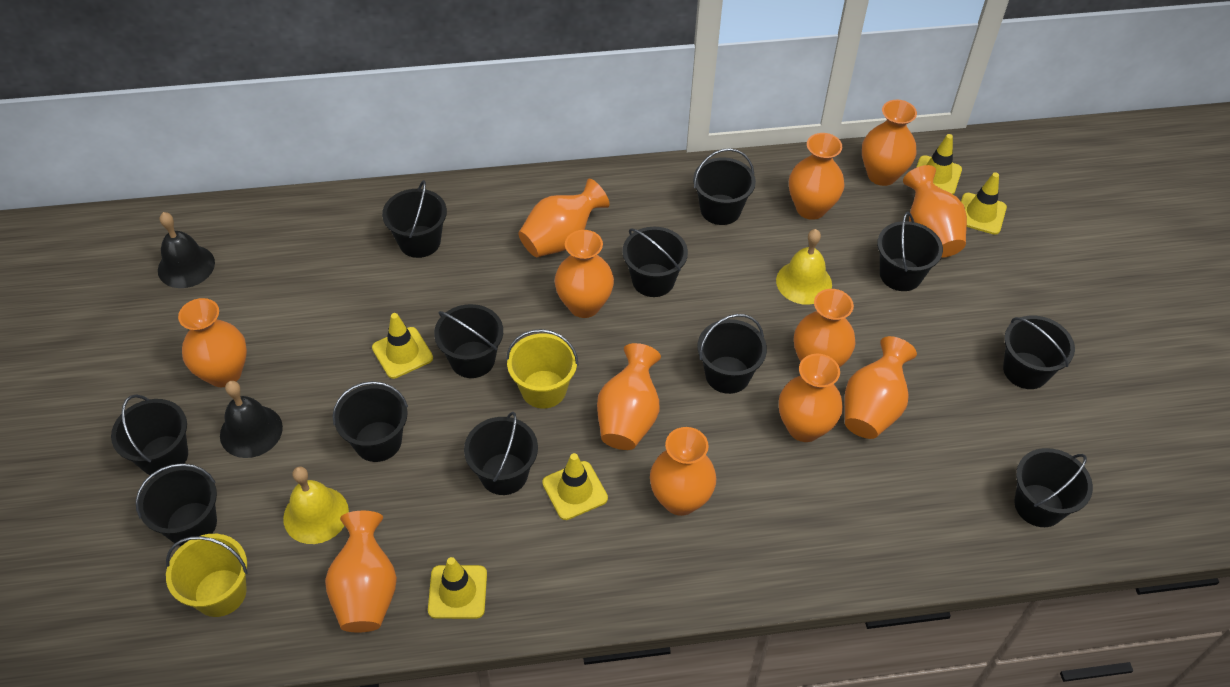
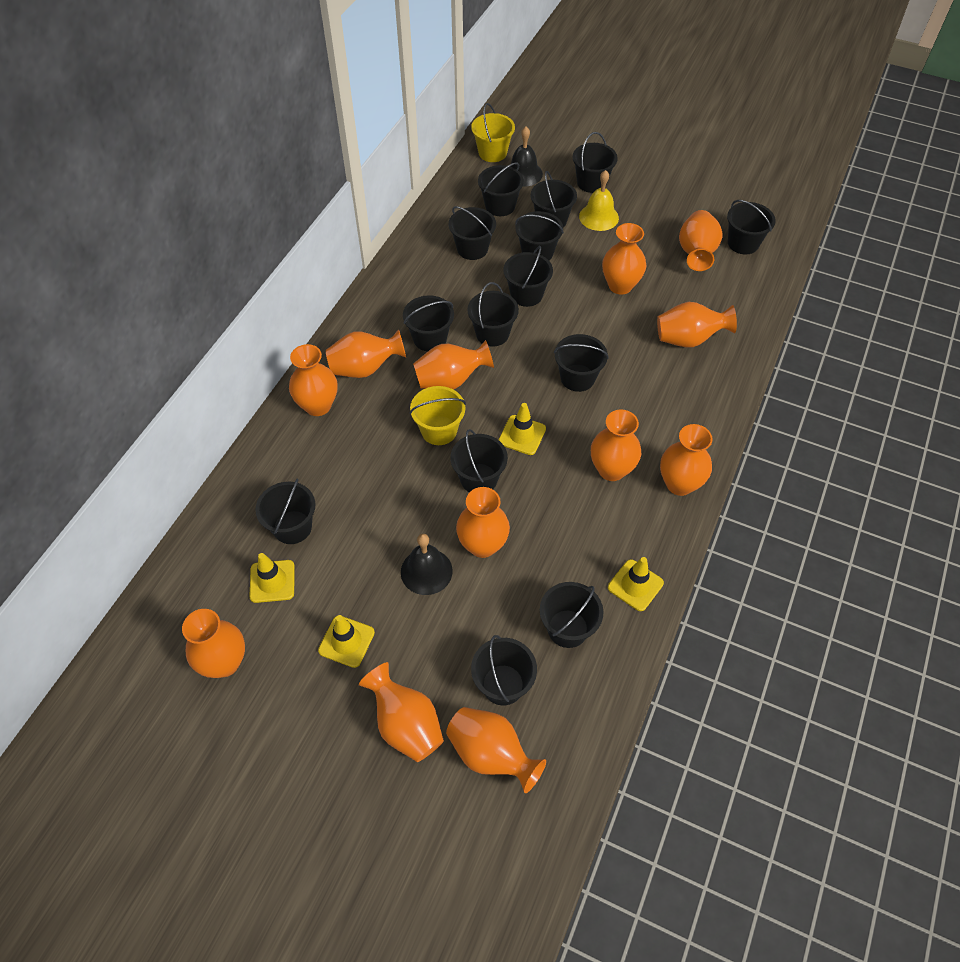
black bucket: 12 -> 14
yellow bell: 2 -> 1
yellow traffic cone: 5 -> 4

